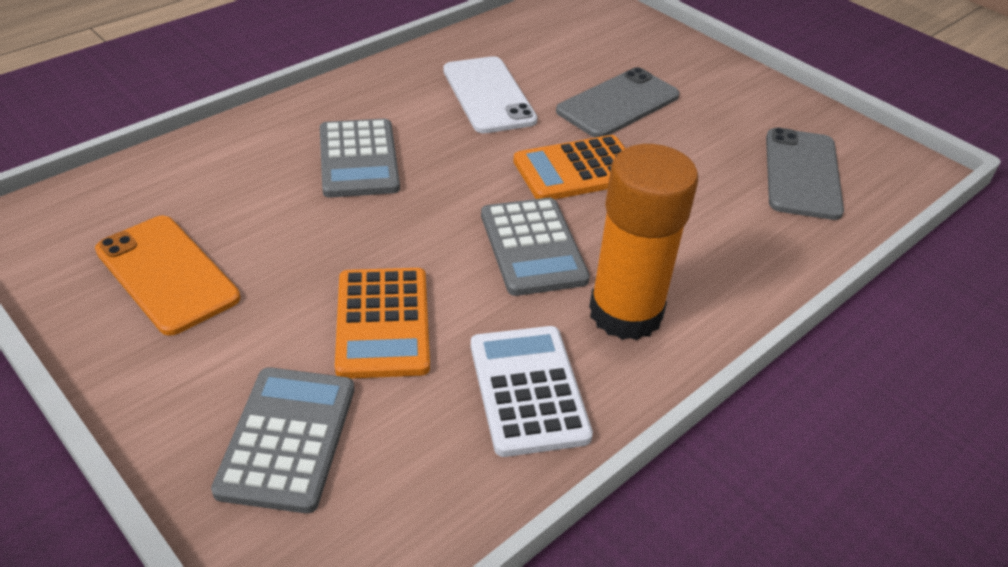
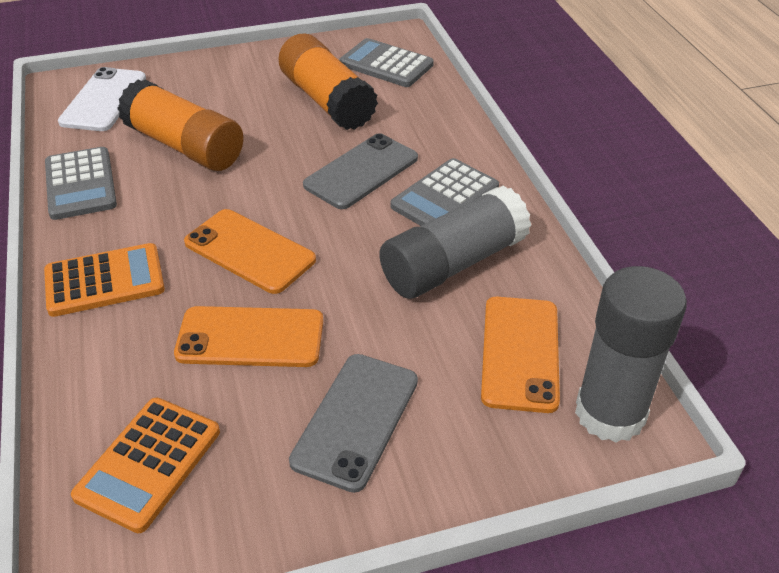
grey glue stick: 0 -> 2
orange glue stick: 1 -> 2
orange phone: 1 -> 3
white calculator: 1 -> 0

